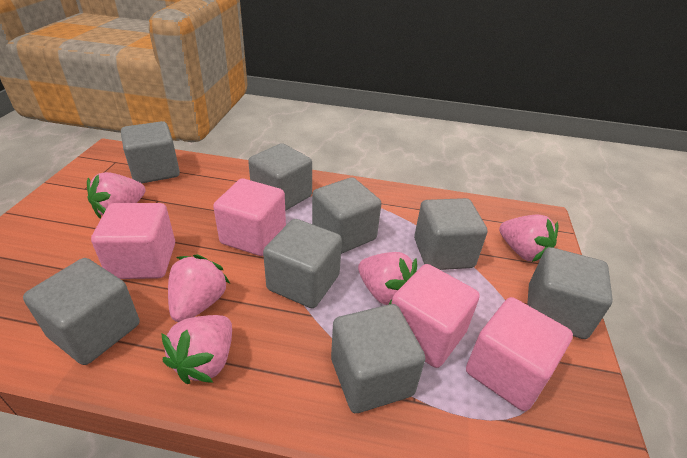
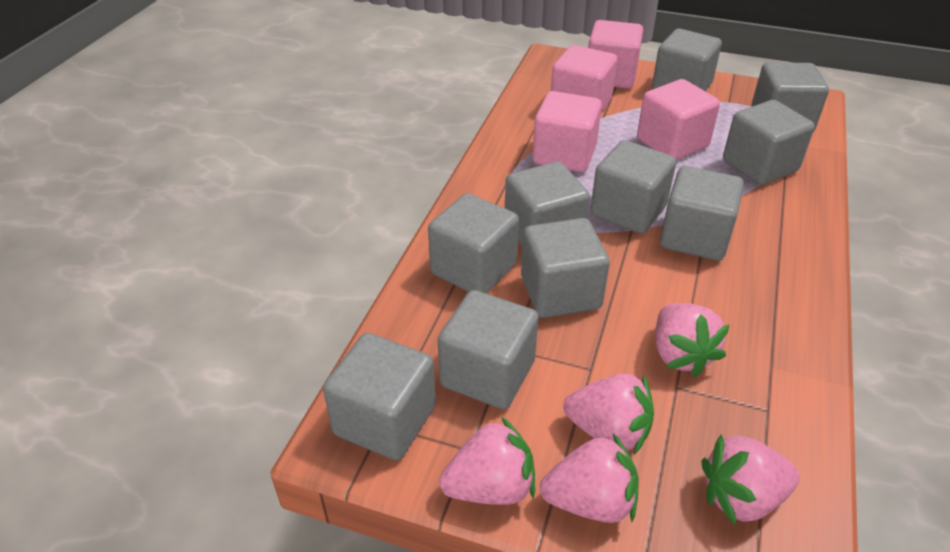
grey cube: 8 -> 10

